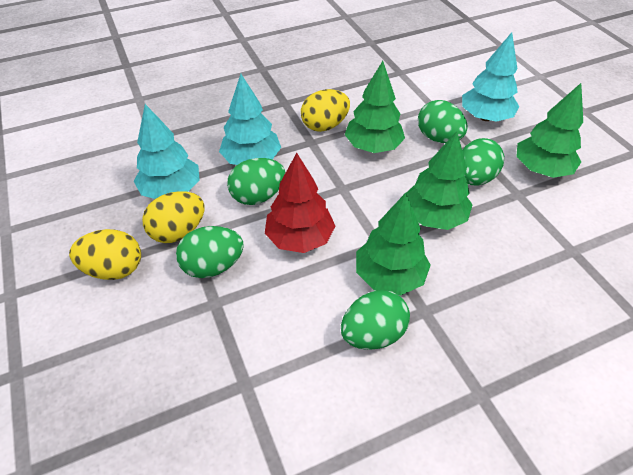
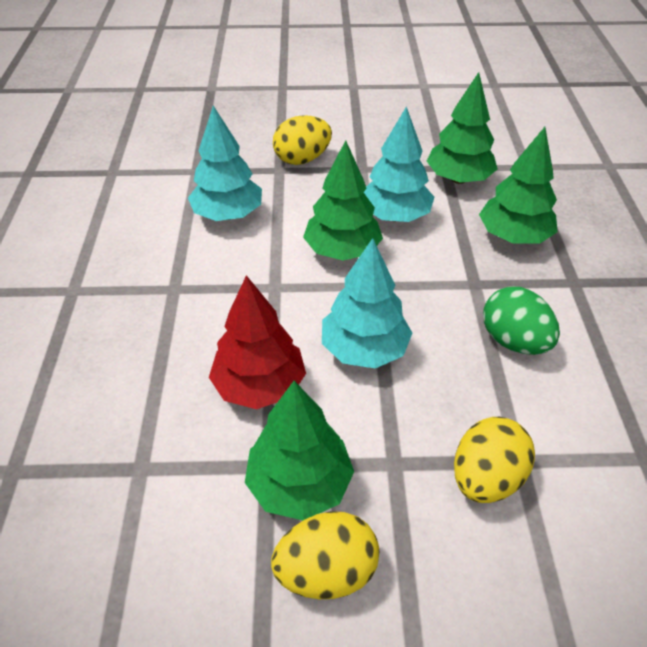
green egg: 5 -> 1

